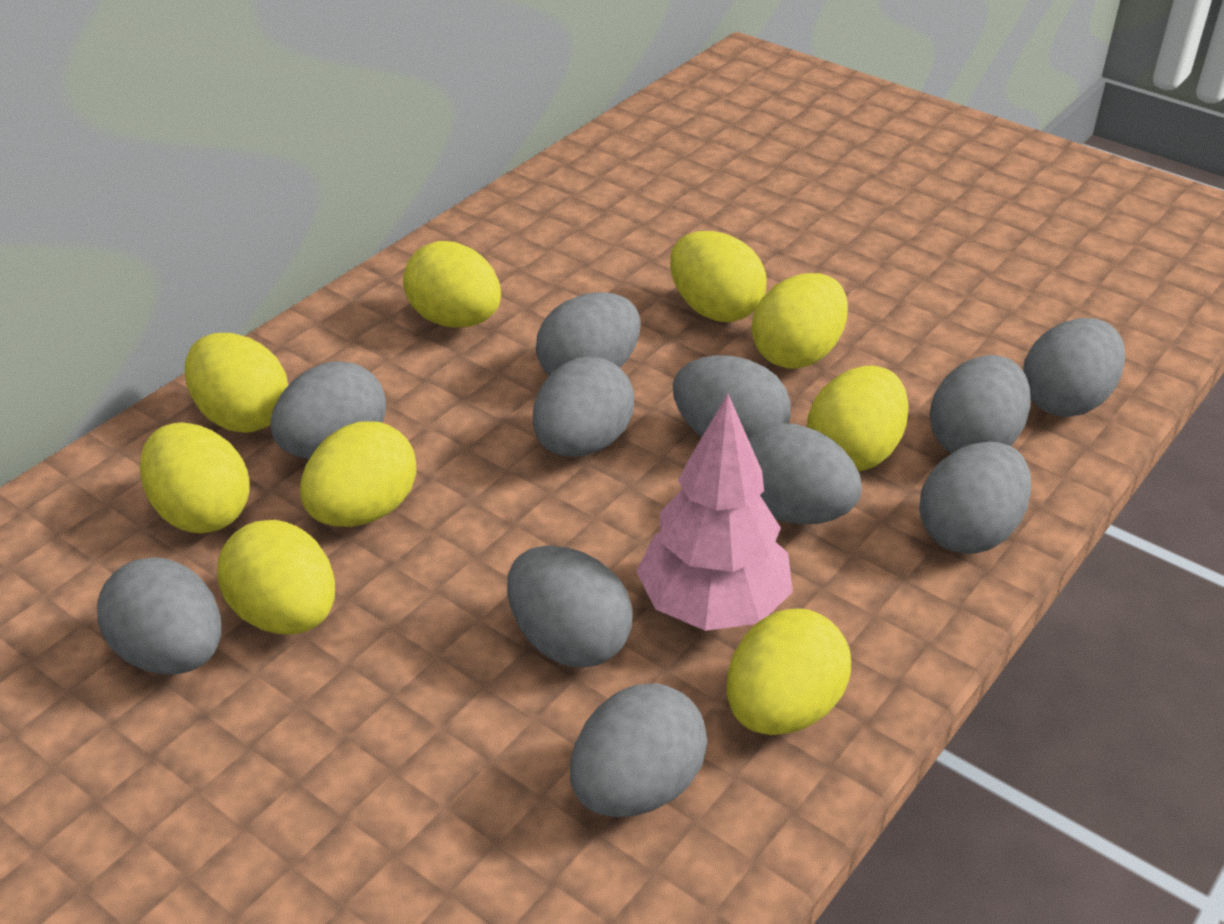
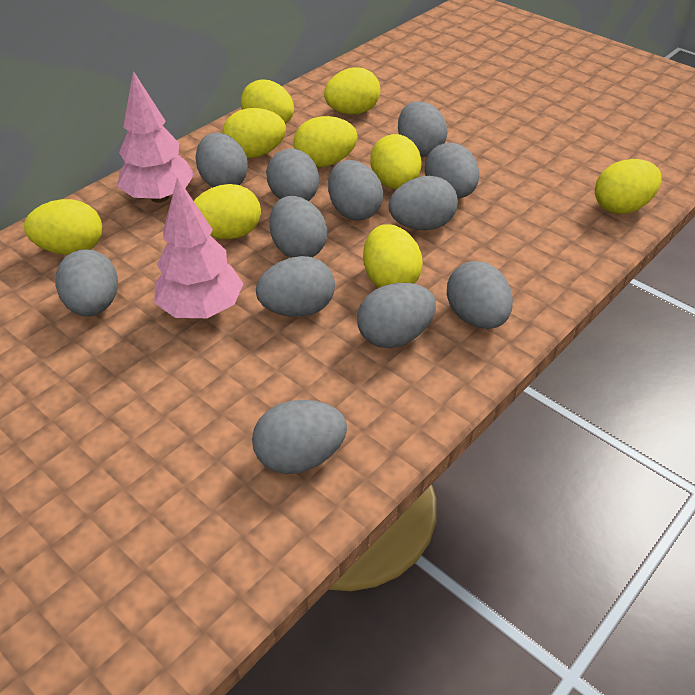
grey egg: 11 -> 12
pink tree: 1 -> 2

